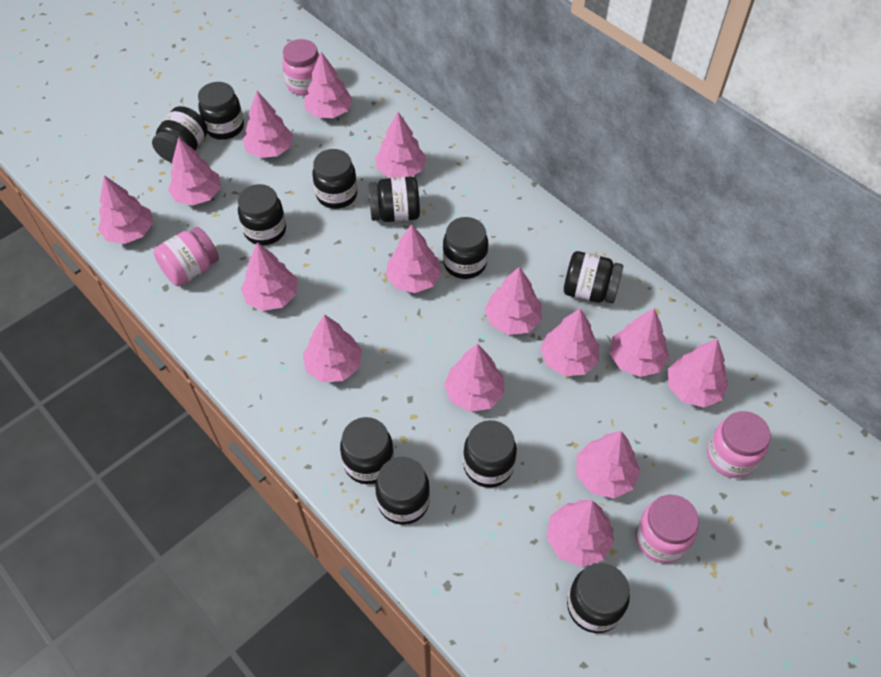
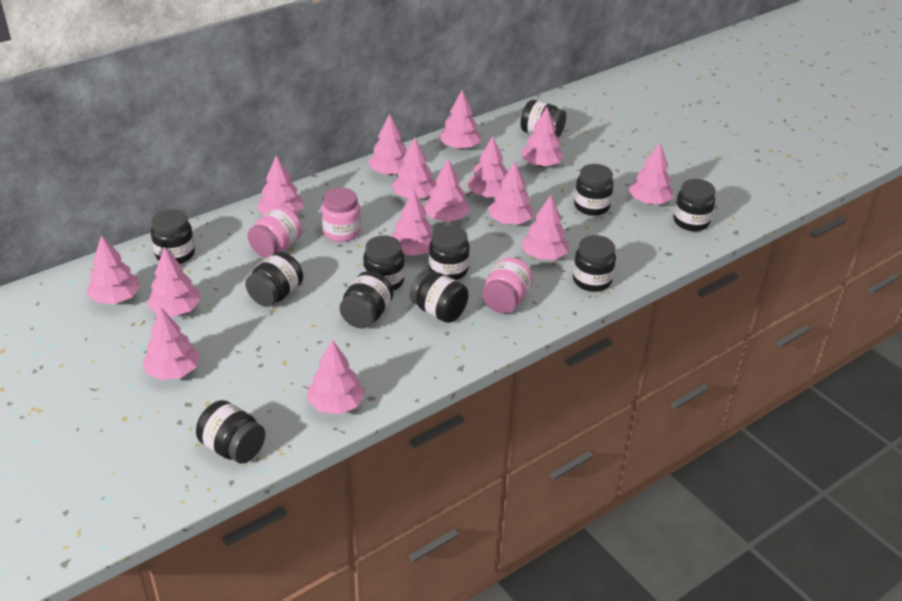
pink jar: 4 -> 3

